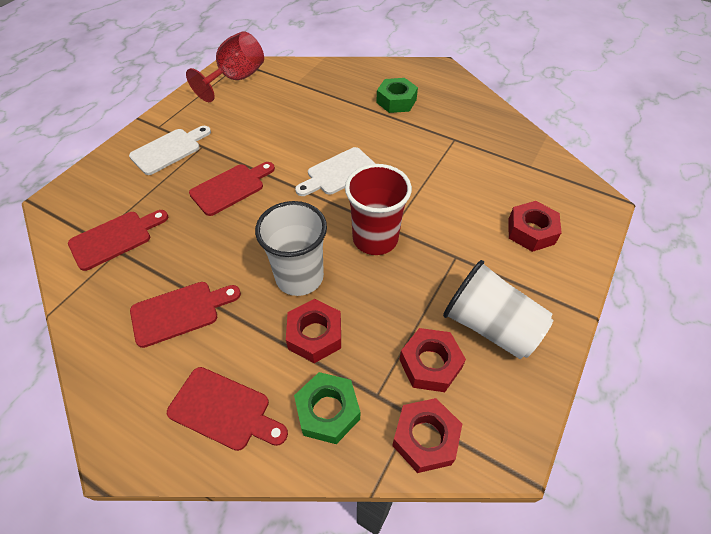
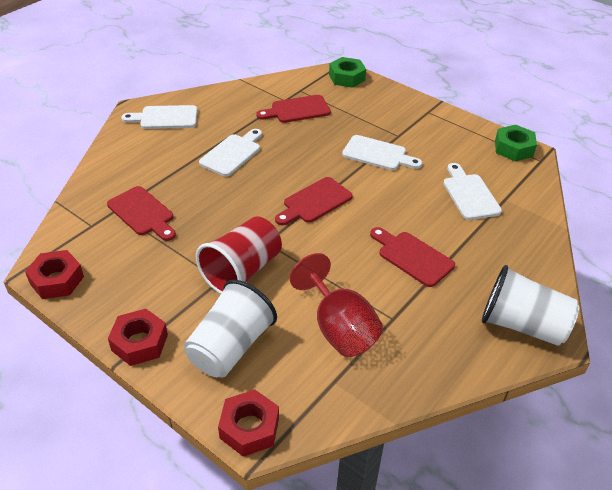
red nut: 4 -> 3
white cutting board: 2 -> 4

